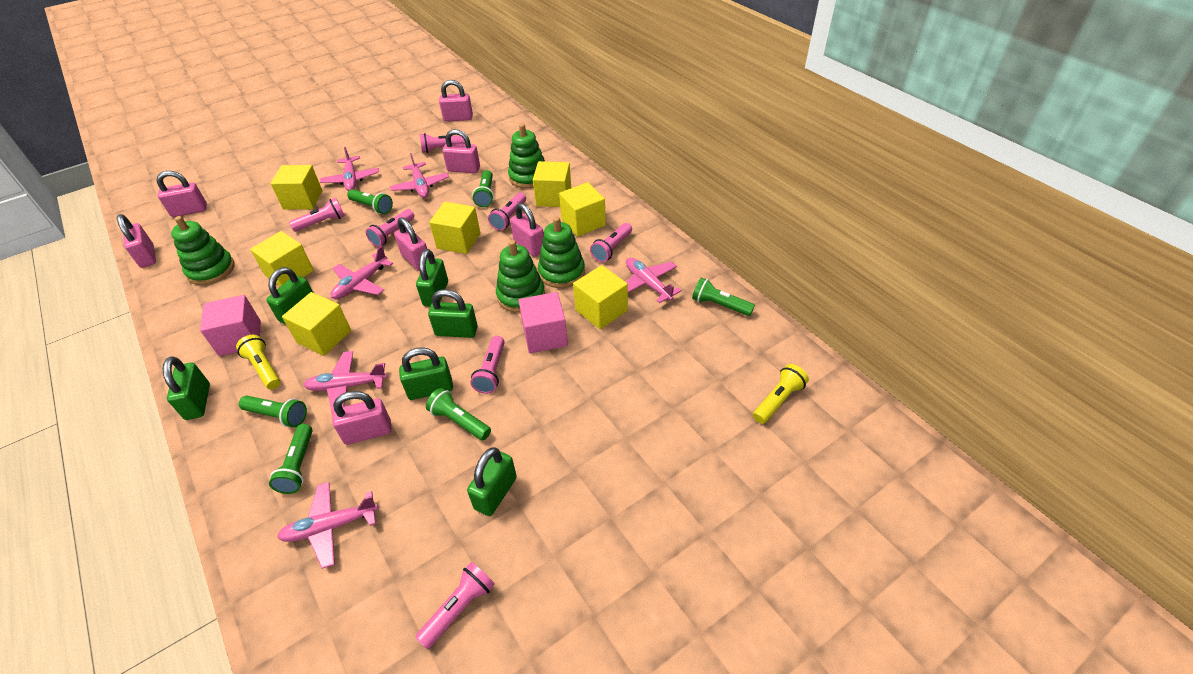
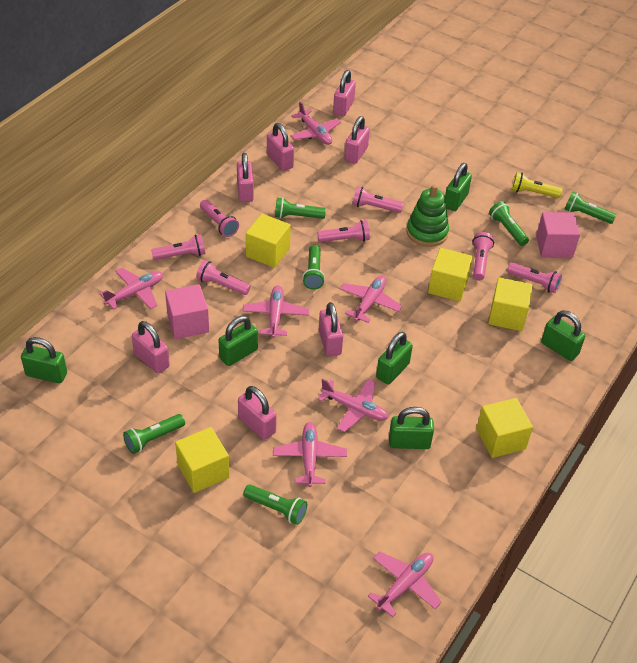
green stacking toy: 4 -> 1
pink plane: 6 -> 7
yellow cube: 7 -> 5
yellow flashlight: 2 -> 1

